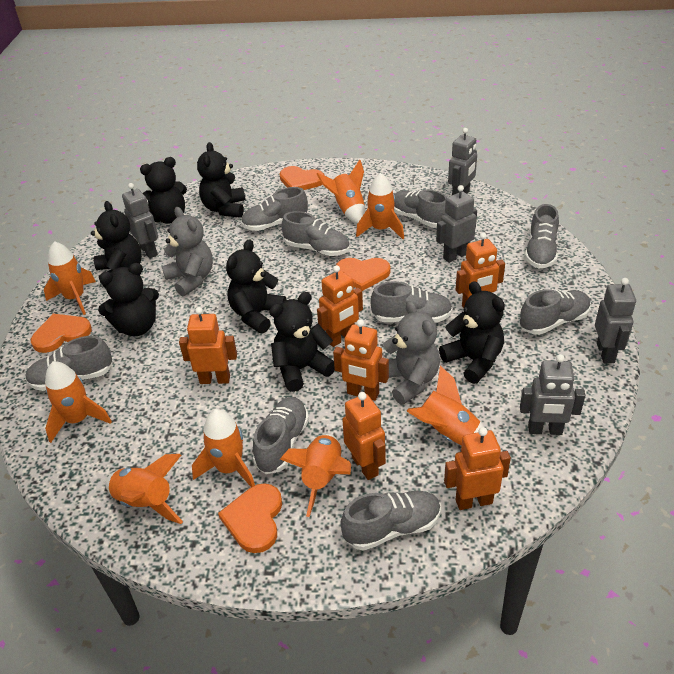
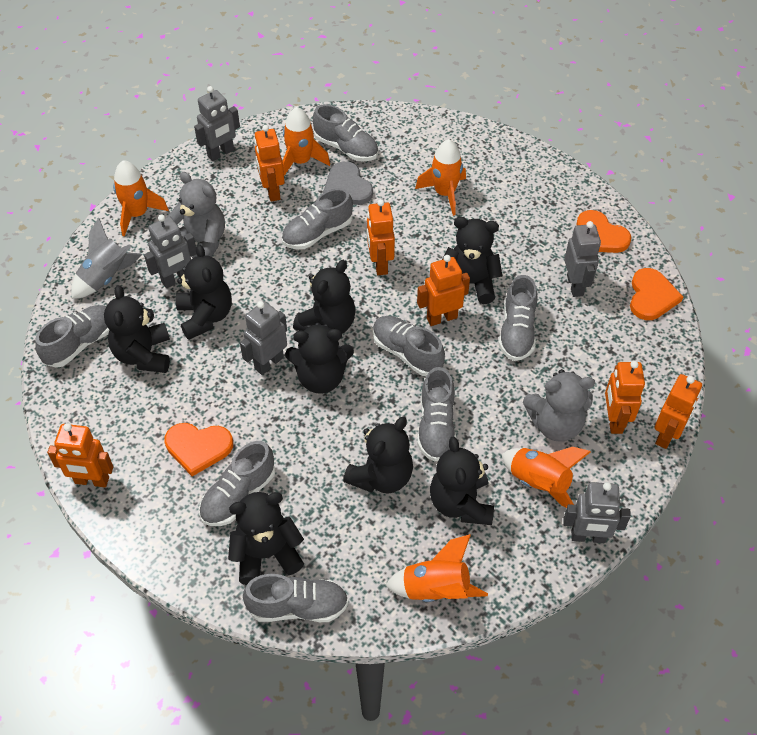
black teddy bear: 7 -> 8
grey heart: 0 -> 1
grey rocket: 0 -> 1
grey shoe: 9 -> 8
orange heart: 4 -> 3
orange rocket: 8 -> 5

